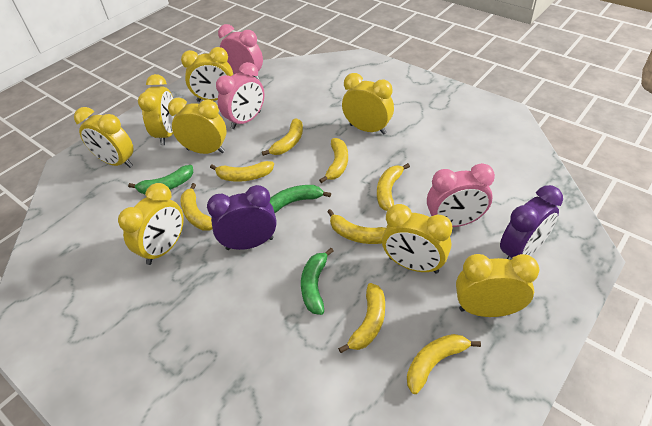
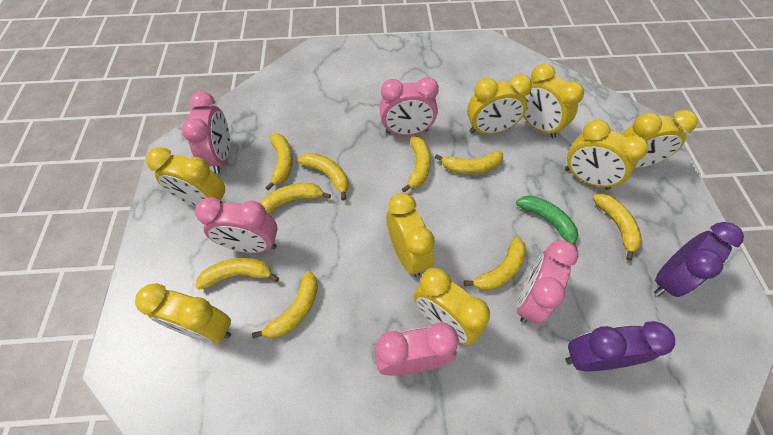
green banana: 3 -> 1
pink clock: 3 -> 5
yellow banana: 8 -> 9

